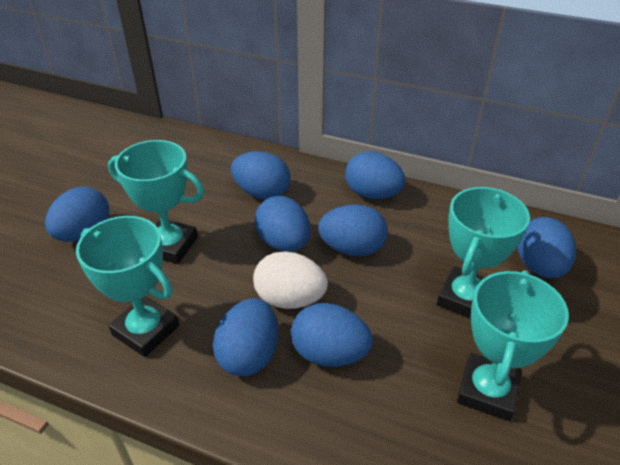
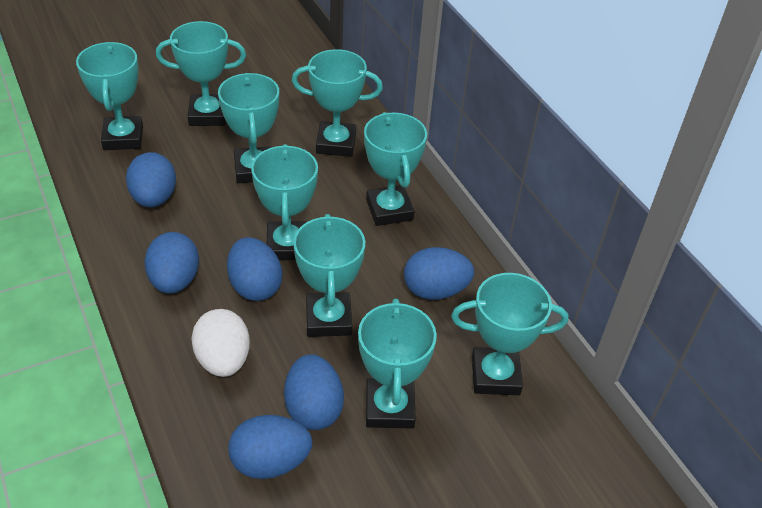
blue egg: 8 -> 6
turquoise trophy: 4 -> 9

